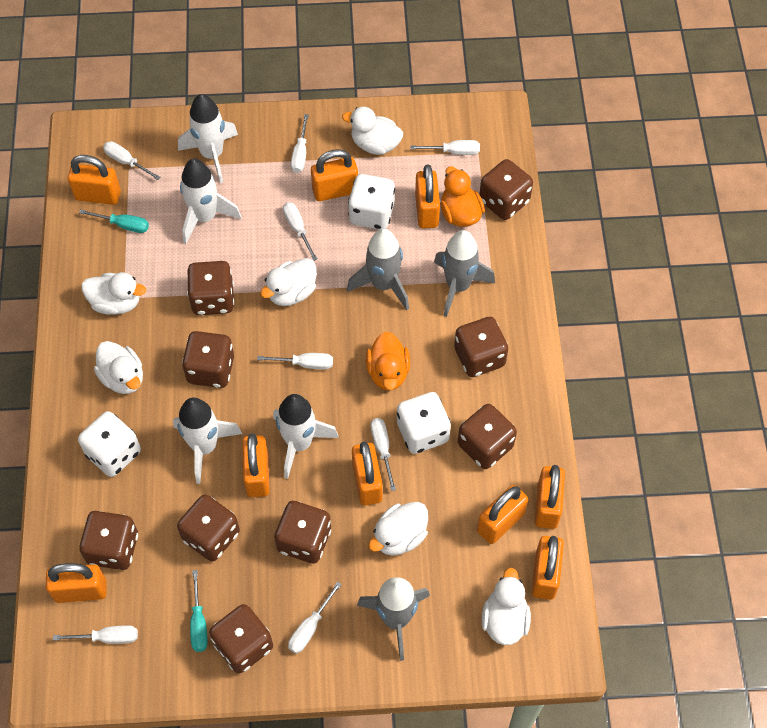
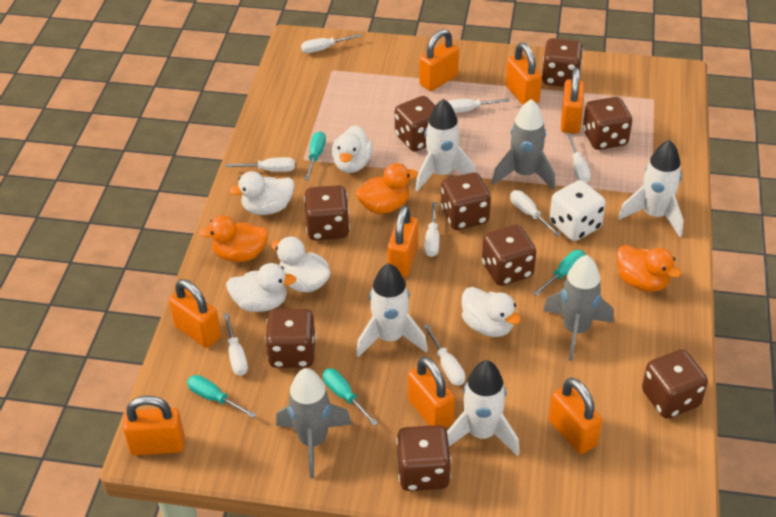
orange duck: 2 -> 3
orange padlock: 9 -> 8
turquoise screwdriver: 2 -> 4
white dice: 3 -> 1
white duck: 6 -> 5

